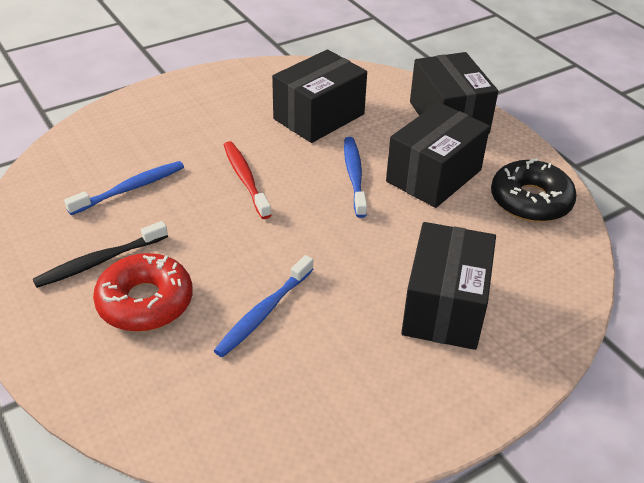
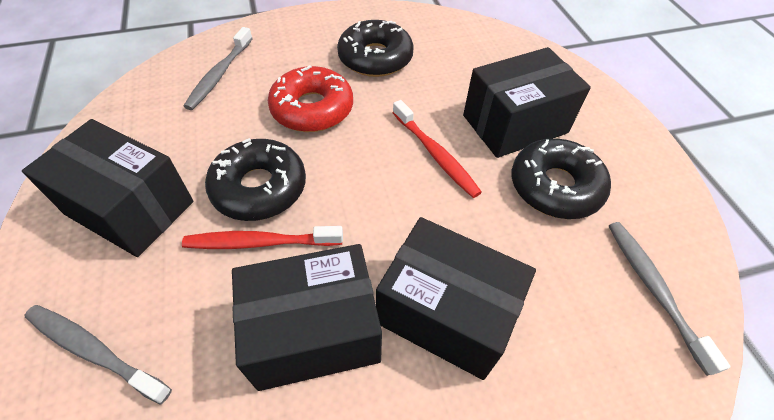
black donut: 1 -> 3
black toothbrush: 1 -> 0
blue toothbrush: 3 -> 0
grey toothbrush: 0 -> 3
red toothbrush: 1 -> 2

